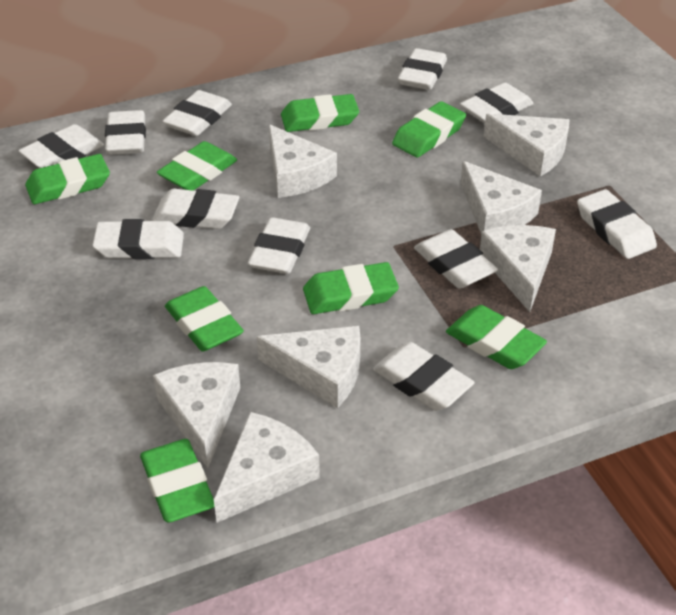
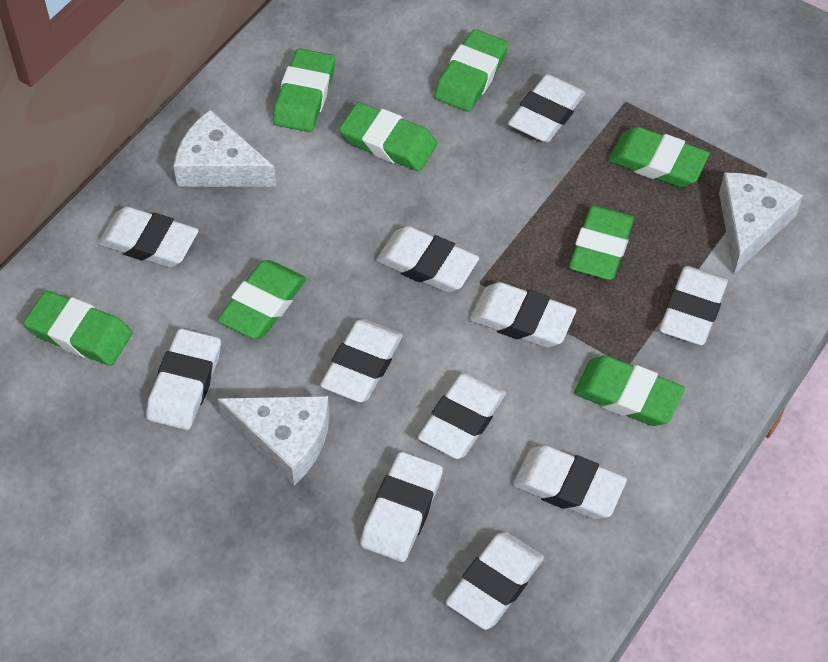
white cheese: 7 -> 3

